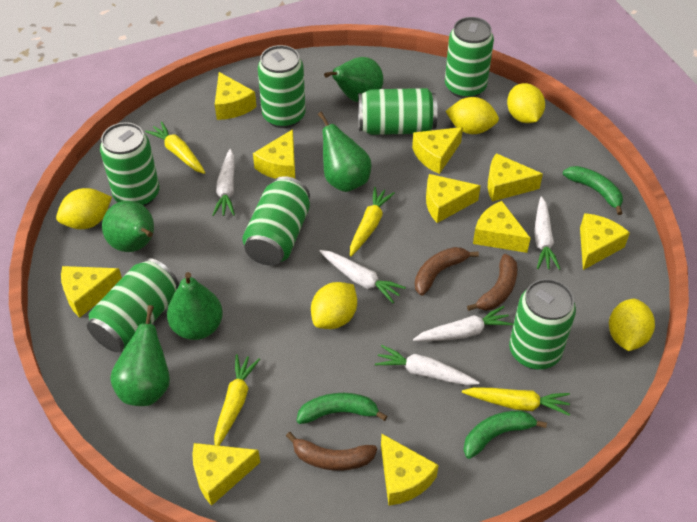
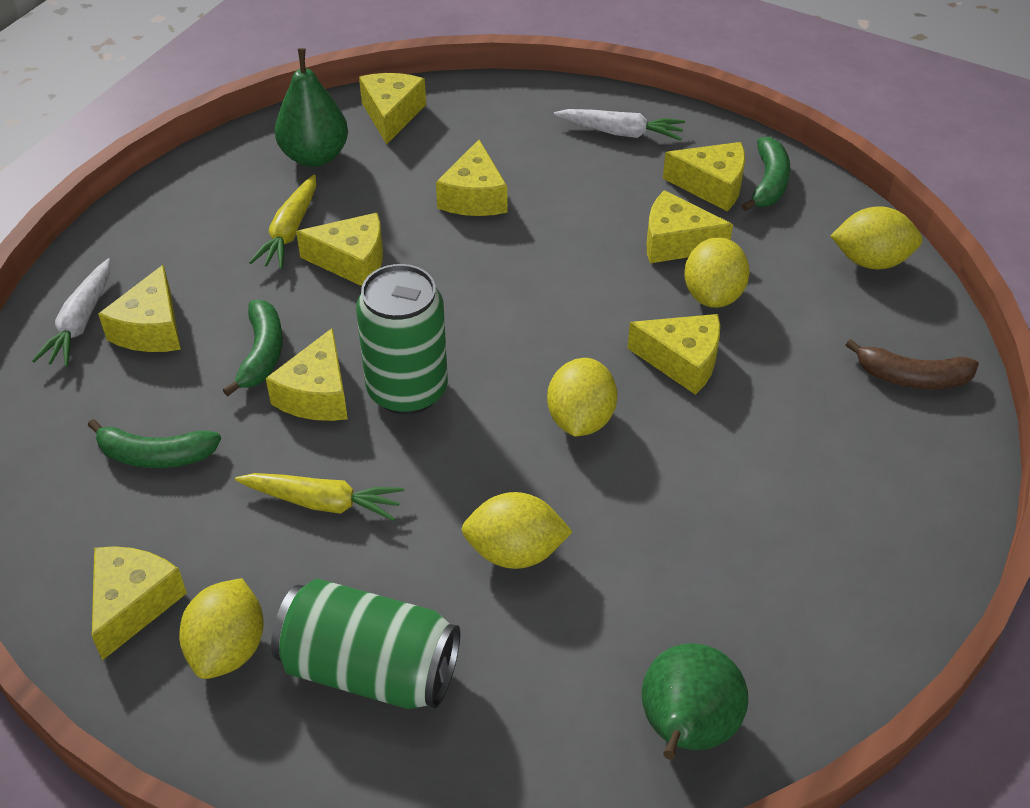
brown banana: 3 -> 1
green can: 7 -> 2
green pear: 5 -> 2
white carrot: 5 -> 2
yellow carrot: 4 -> 2
yellow cheese: 10 -> 9

